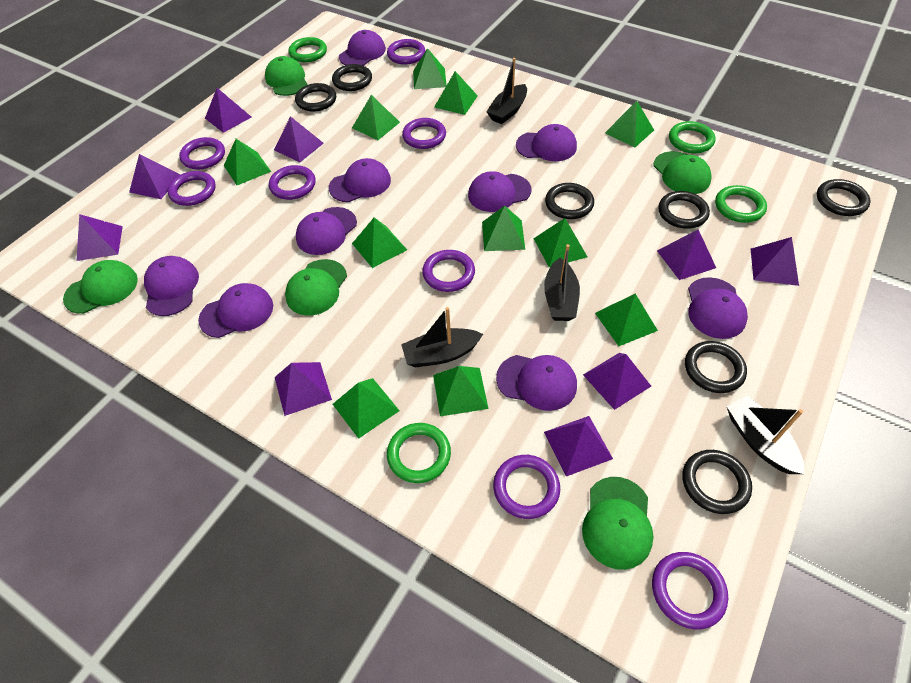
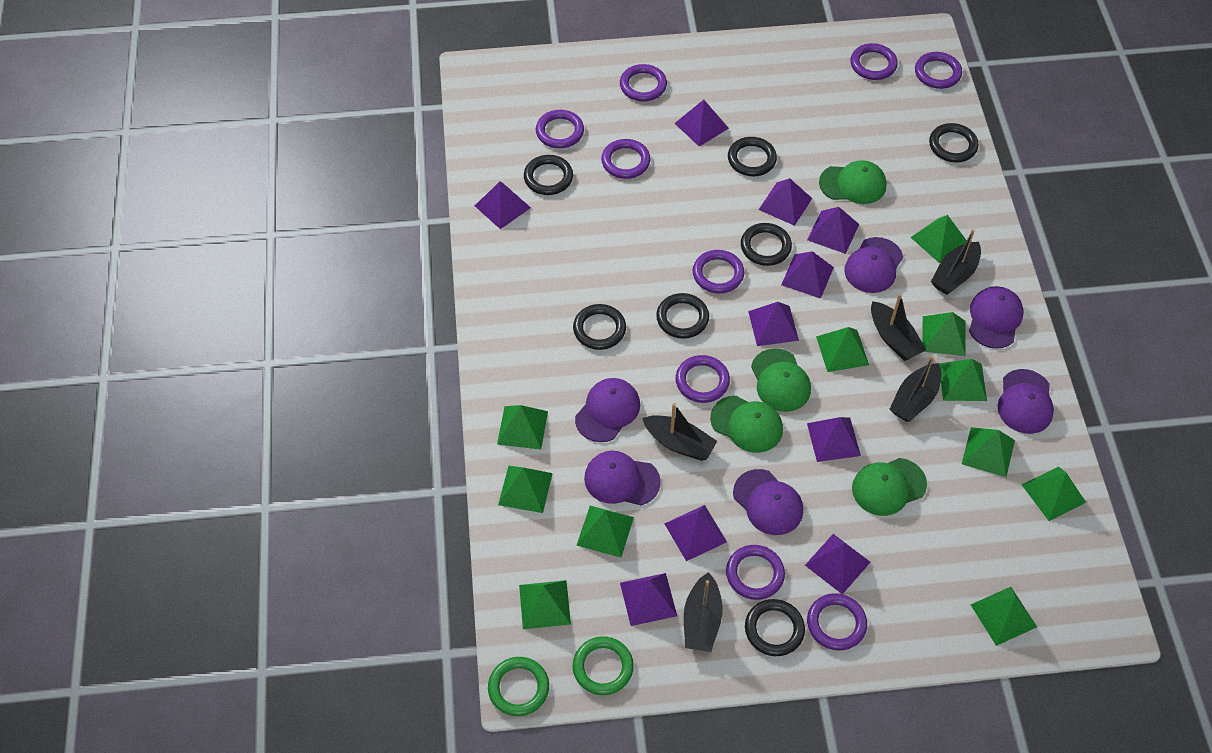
black boat: 4 -> 5
green cap: 5 -> 4
green ring: 4 -> 2
purple cap: 9 -> 6
purple pyramid: 9 -> 10
purple ring: 8 -> 9

